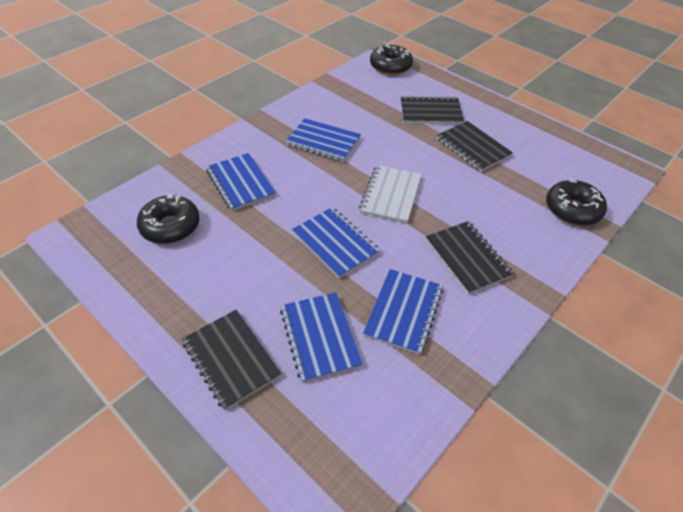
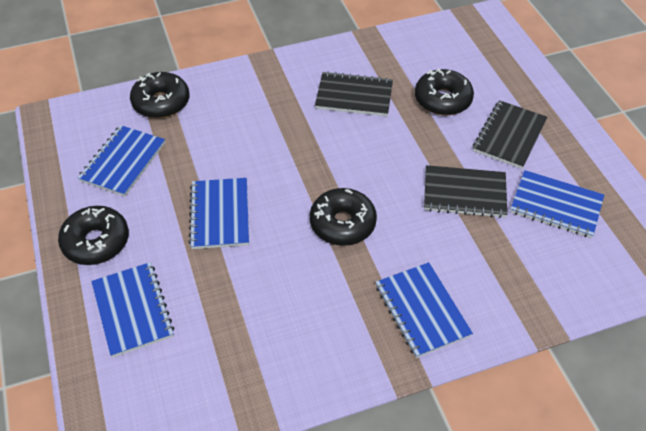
black donut: 3 -> 4
black notebook: 4 -> 3
white notebook: 1 -> 0

